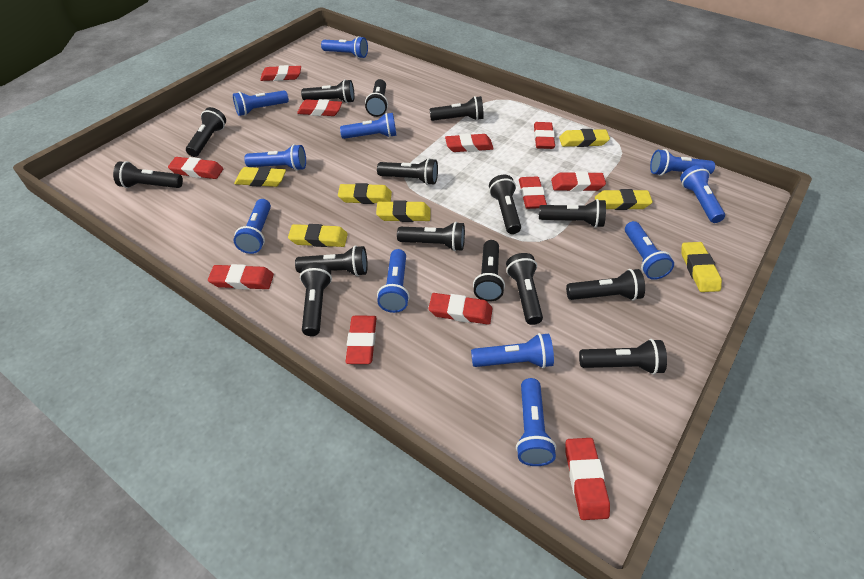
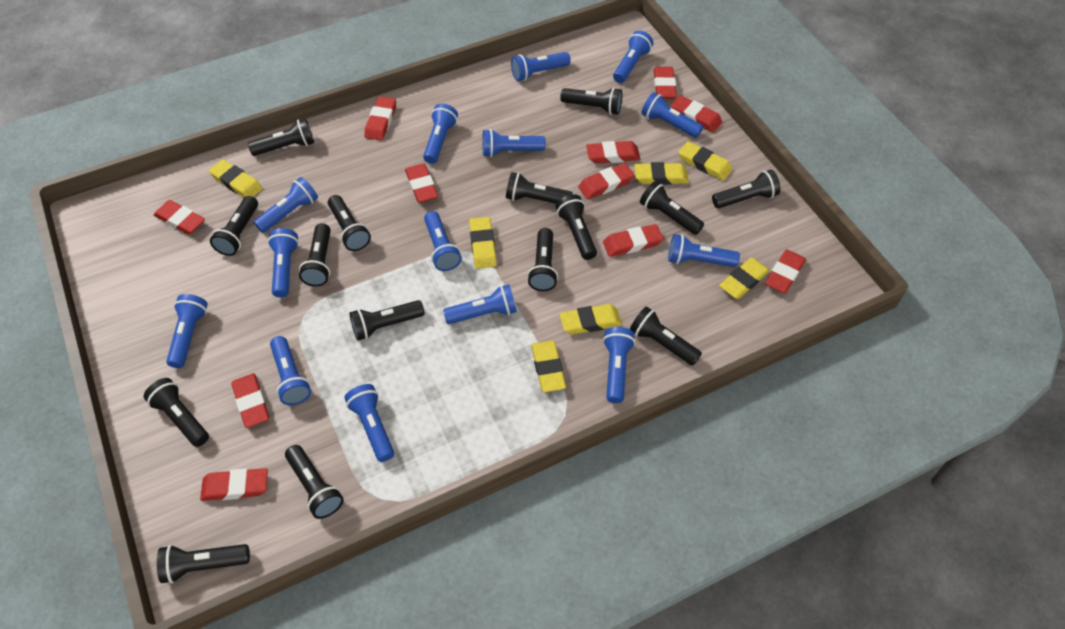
blue flashlight: 11 -> 14

